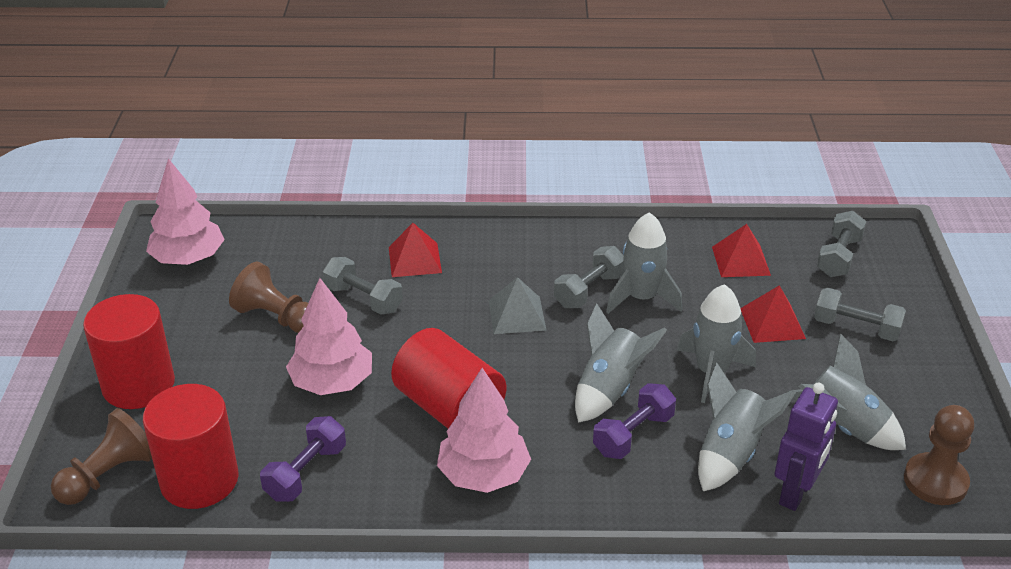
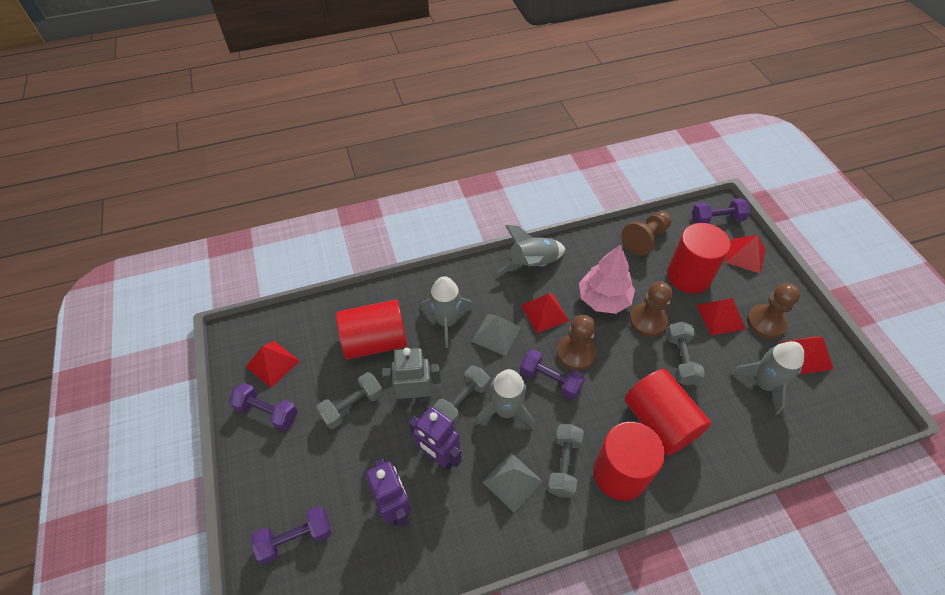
brown pawn: 3 -> 4
grey pyramid: 1 -> 2
grey robot: 0 -> 1
grey rocket: 5 -> 4
pink tree: 3 -> 1
purple dumbbell: 2 -> 4
purple robot: 1 -> 2
red cylinder: 3 -> 4
red pyramid: 3 -> 5

